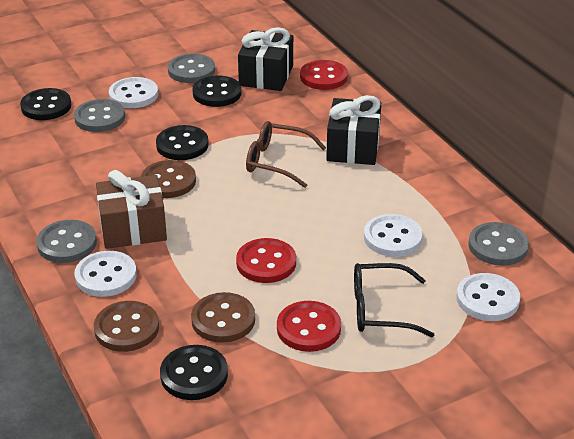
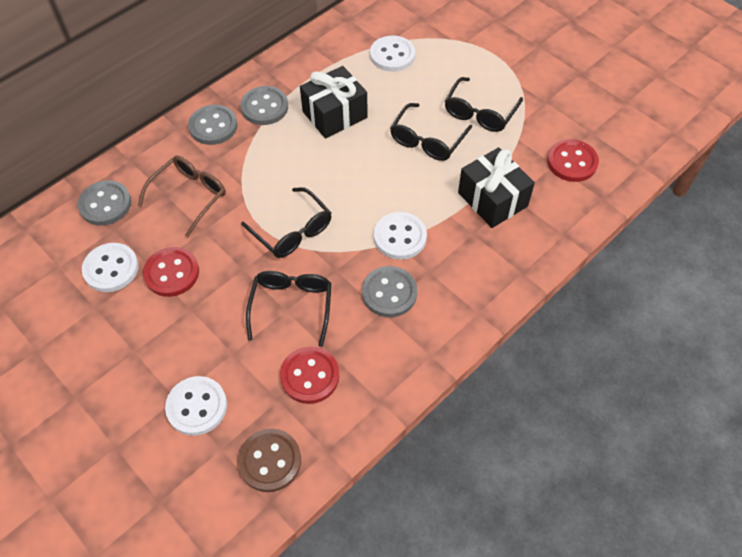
black button: 4 -> 0
black glasses: 1 -> 4
brown button: 3 -> 1
brown gift: 1 -> 0

